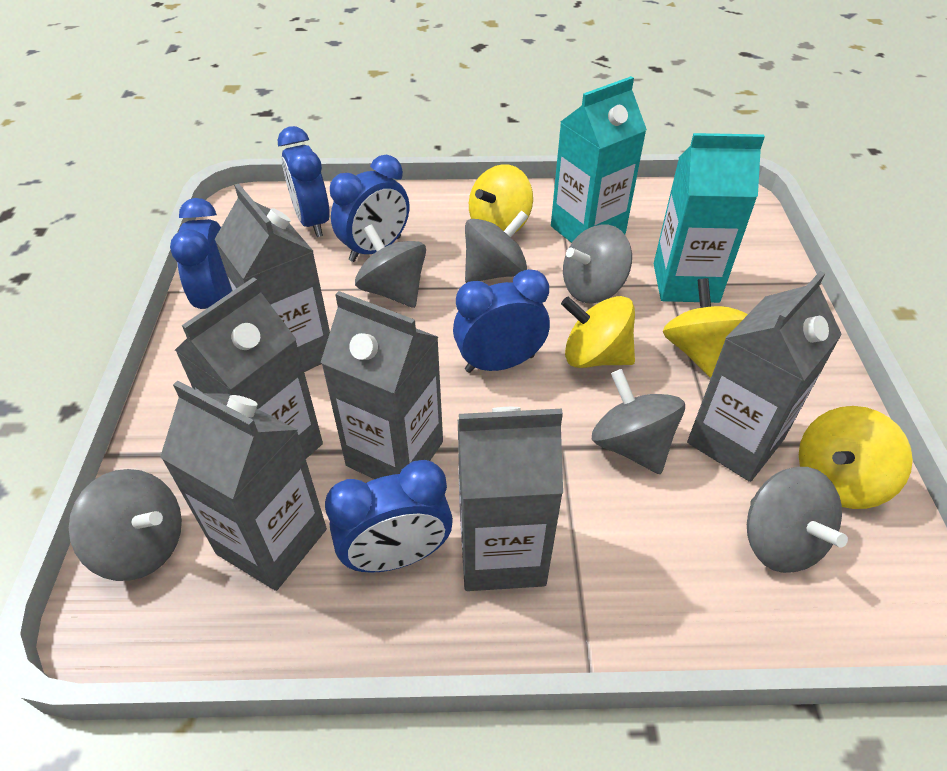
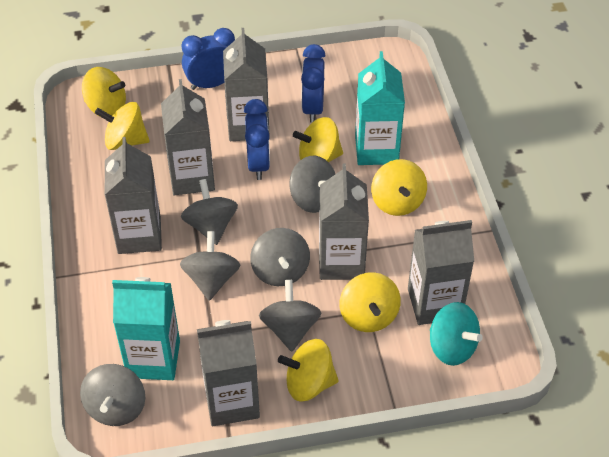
blue clock: 5 -> 3
turquoise spinning top: 0 -> 1
yellow spinning top: 4 -> 6

